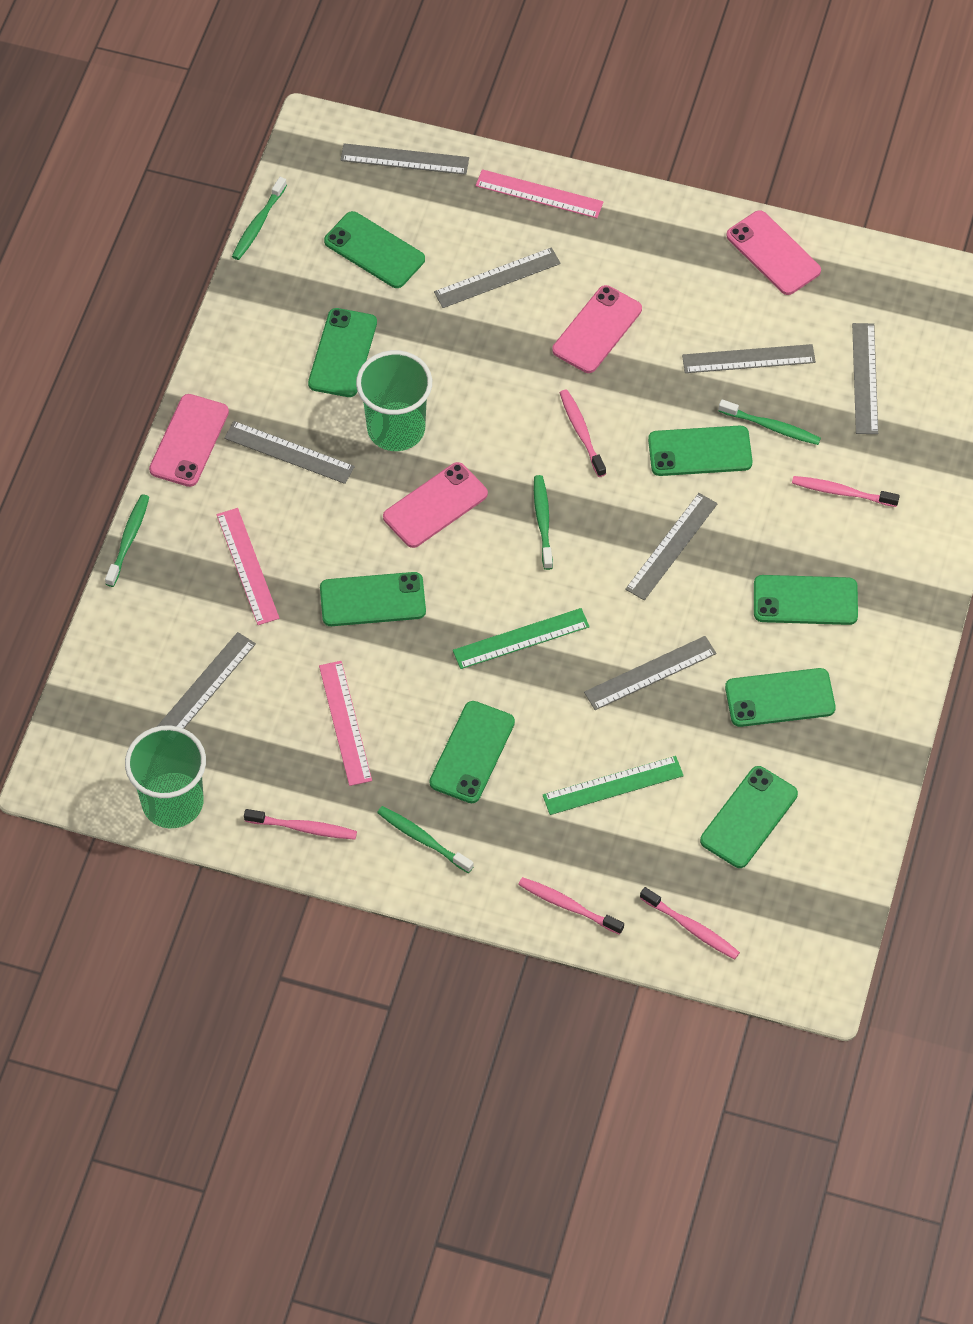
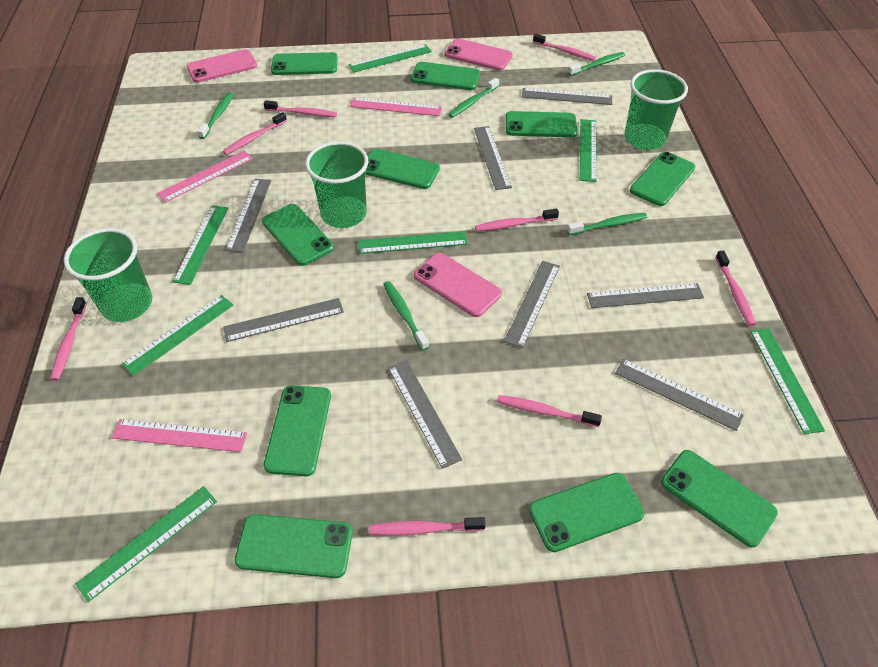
green cup: 2 -> 3
green phone: 8 -> 10
green ruler: 2 -> 7
pink phone: 4 -> 3
pink toothbrush: 5 -> 8

